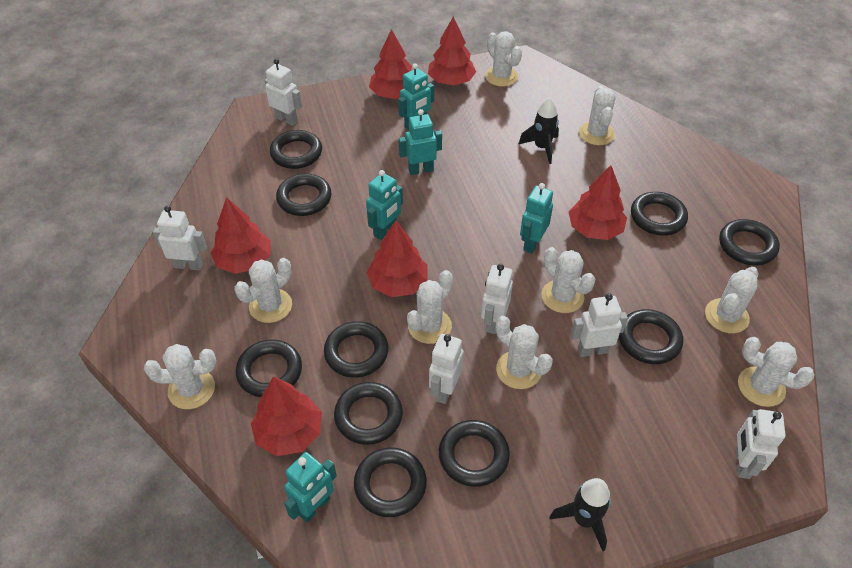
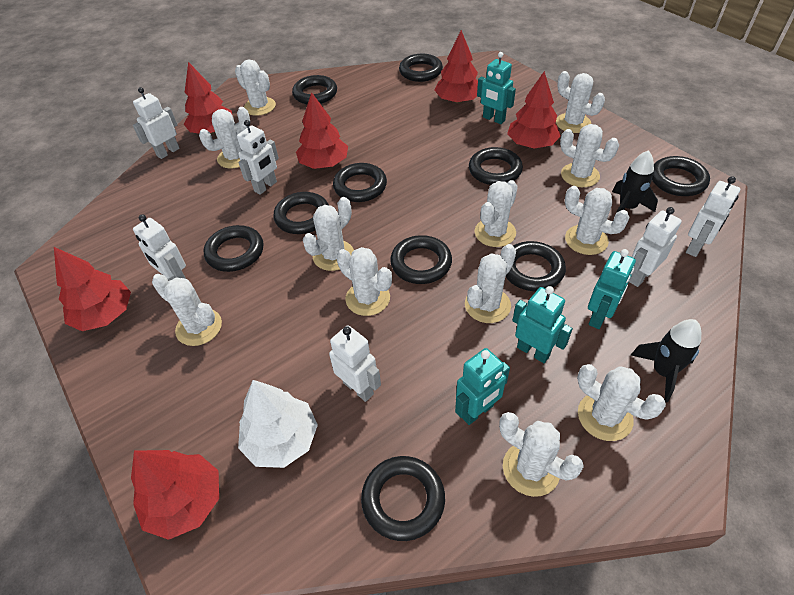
turquoise robot: 5 -> 4
white cactus: 9 -> 12
white tree: 0 -> 1

